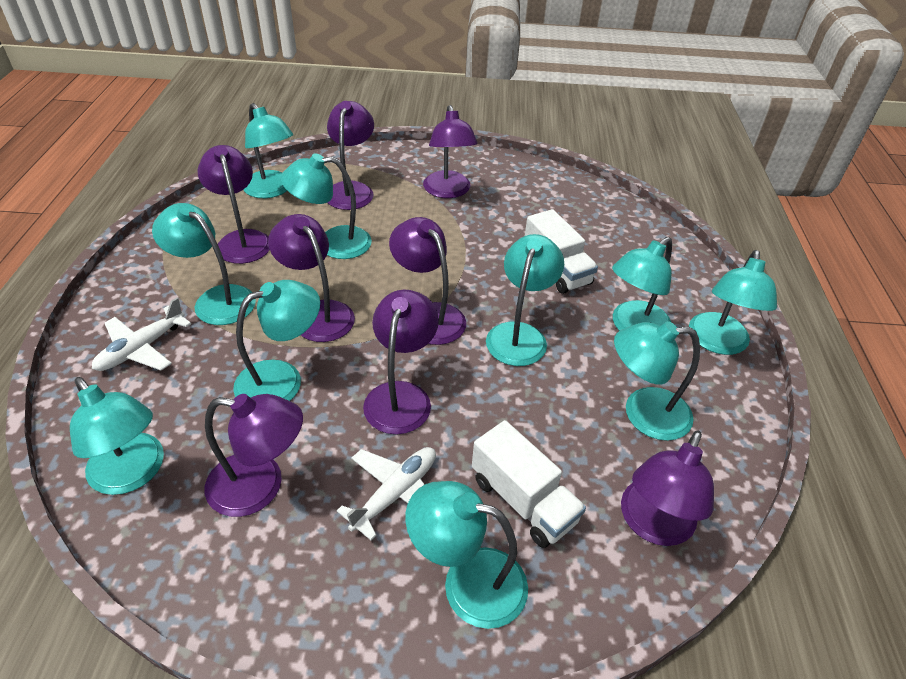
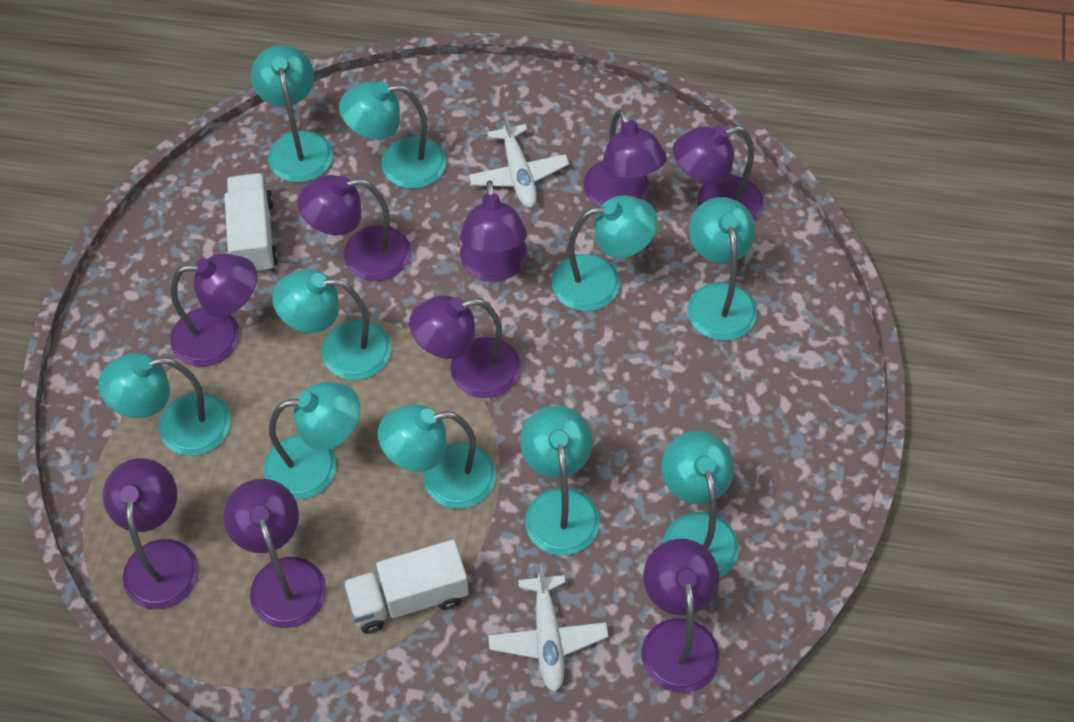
purple lamp: 8 -> 9

